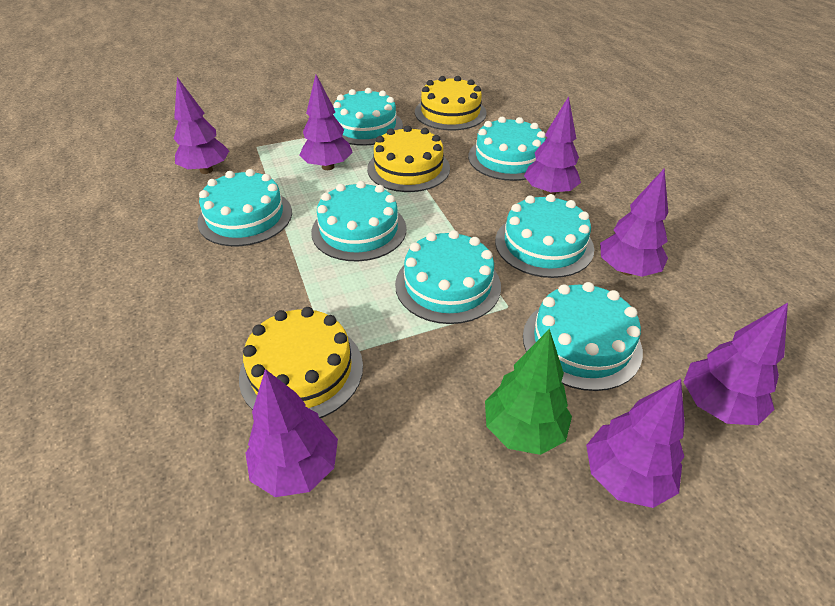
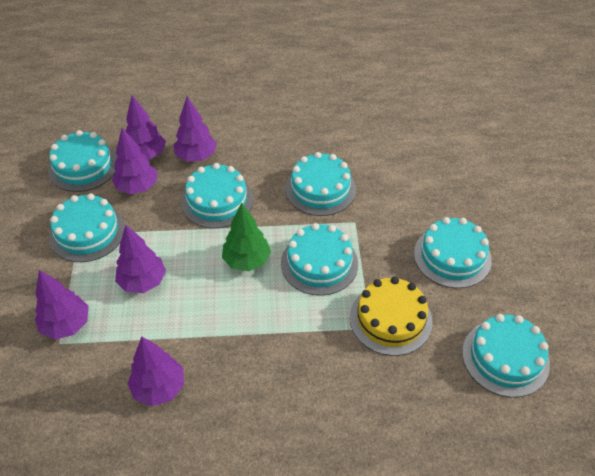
purple tree: 7 -> 6
yellow cake: 3 -> 1

